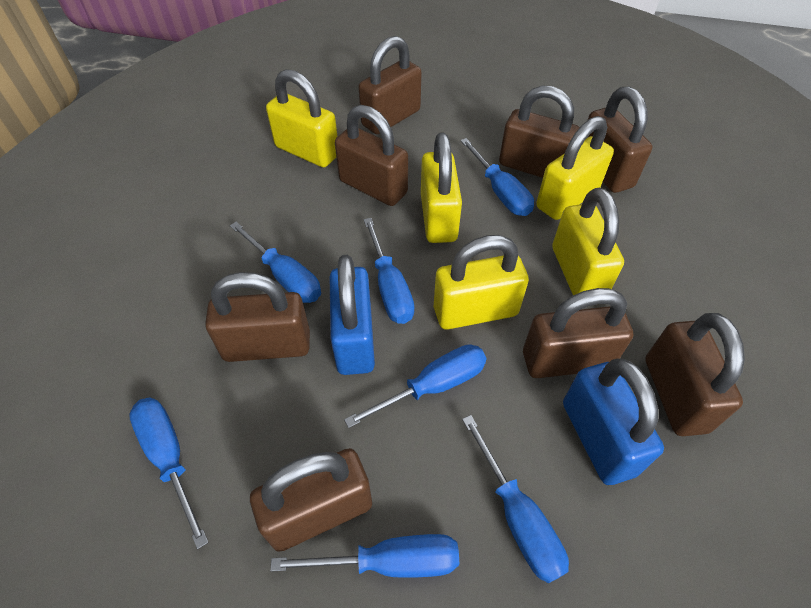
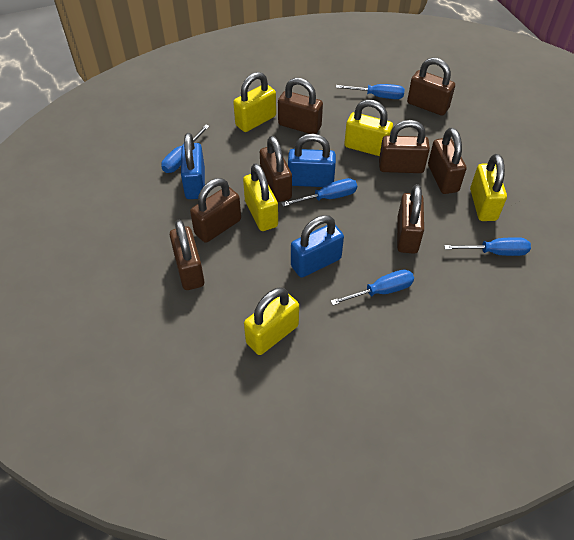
blue padlock: 2 -> 3
blue screwdriver: 7 -> 5

